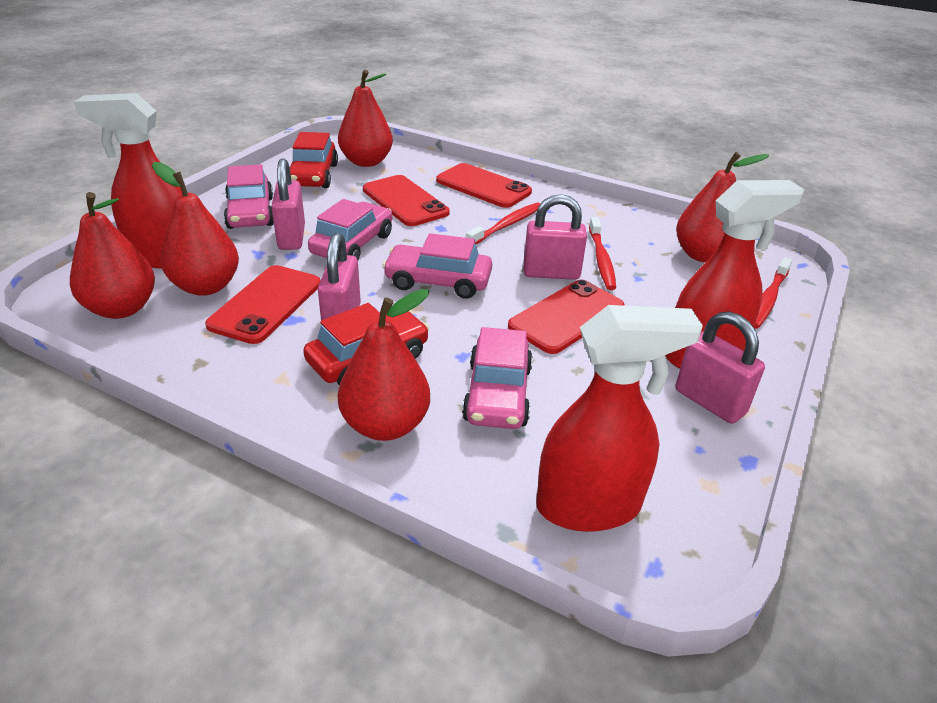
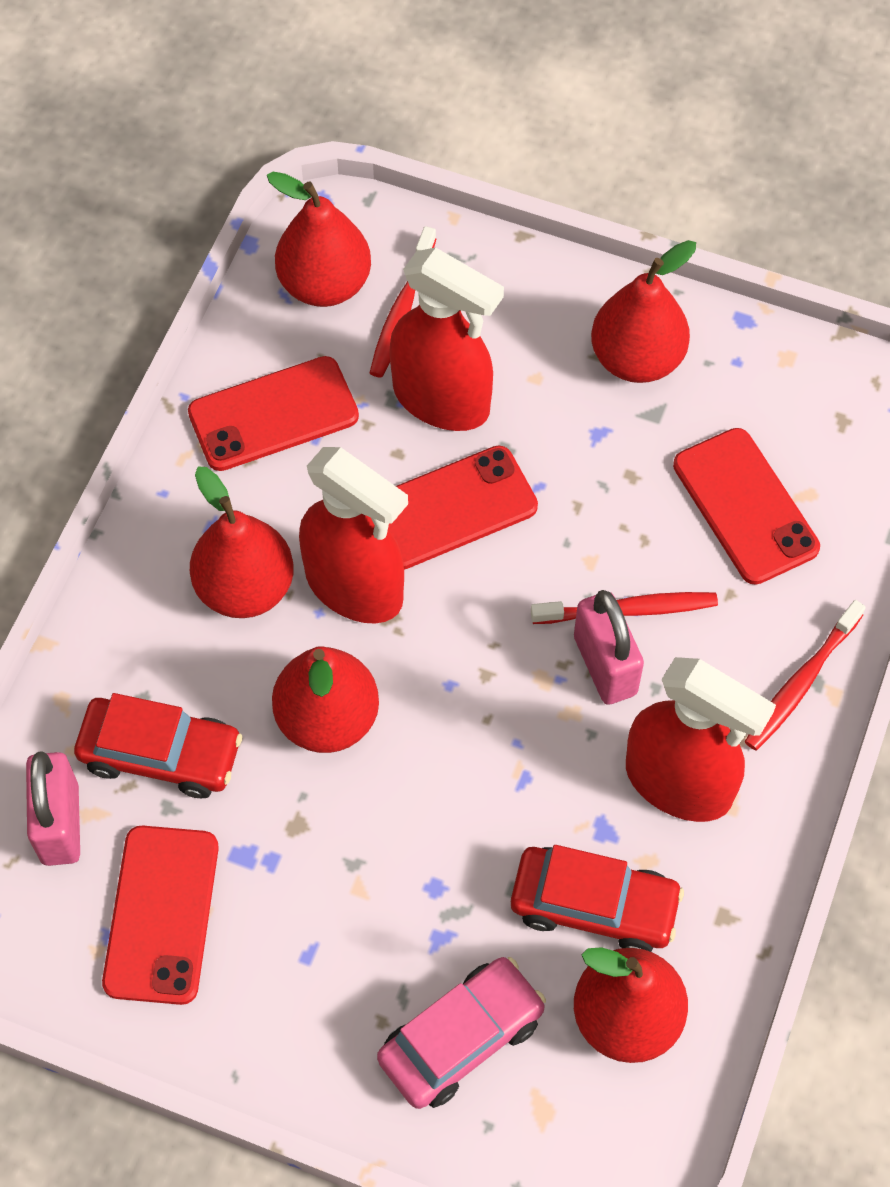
pink car: 4 -> 1
pink padlock: 4 -> 2

